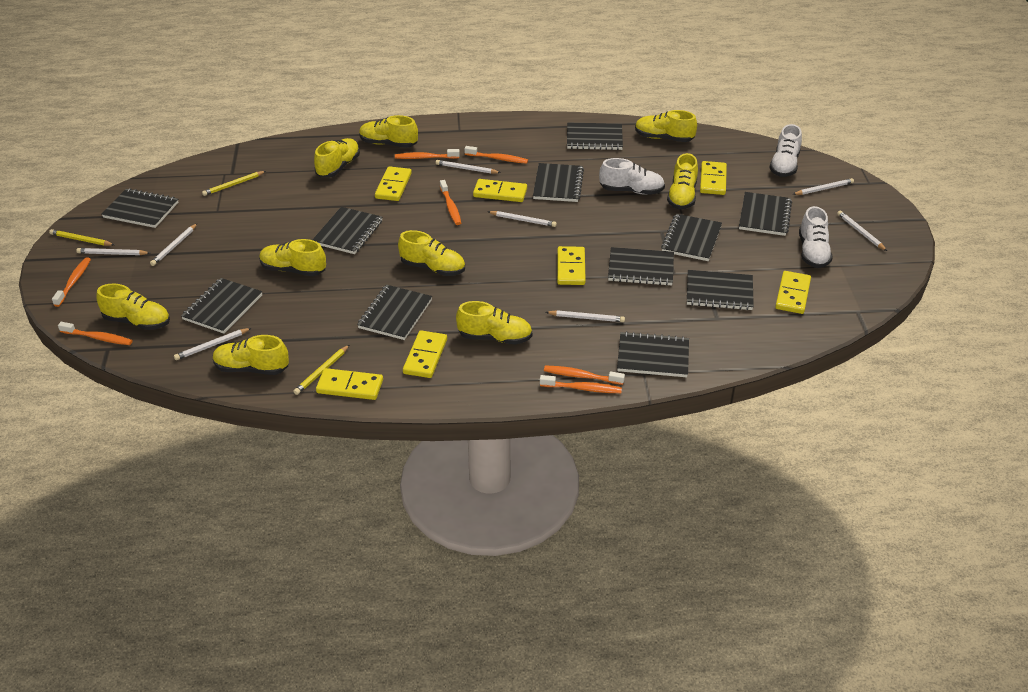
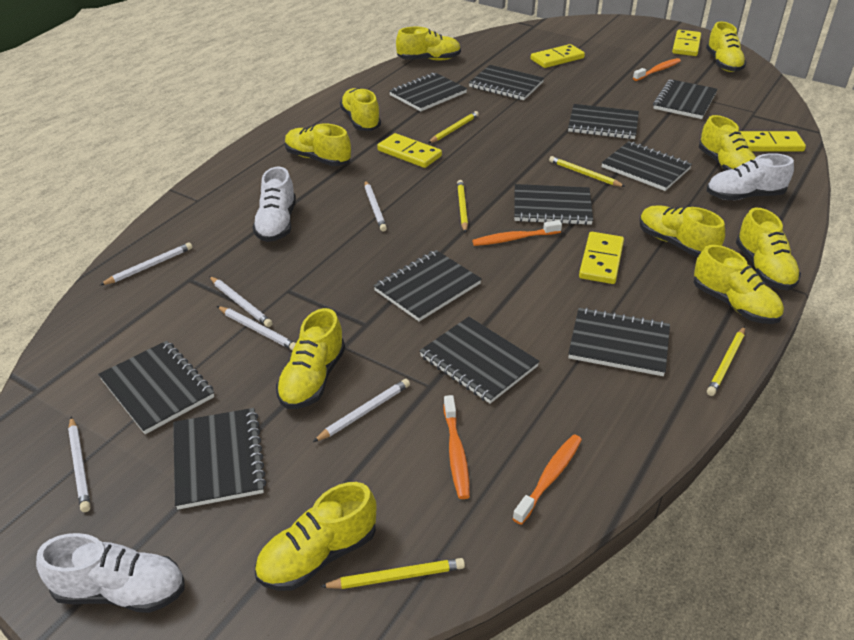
orange toothbrush: 7 -> 4
white pencil: 8 -> 6
yellow domino: 7 -> 5
yellow pencil: 3 -> 5
yellow shoe: 9 -> 10

